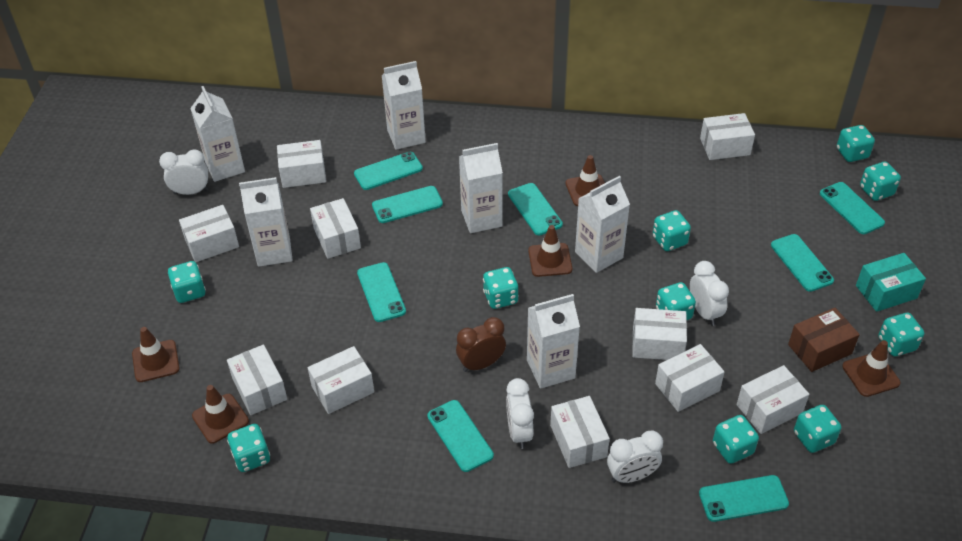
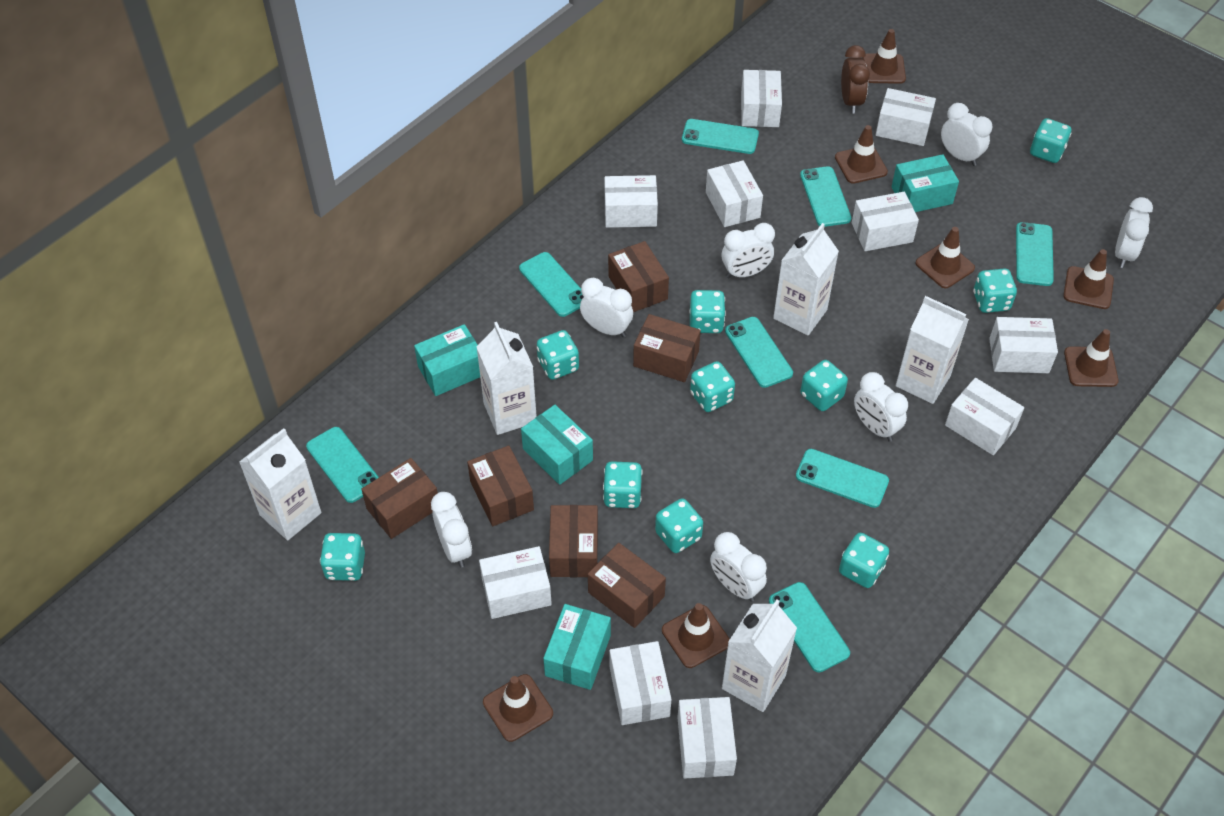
brown box: 1 -> 6
brown traffic cone: 5 -> 7
turquoise box: 1 -> 4
white carton: 6 -> 5
white clock: 4 -> 7

